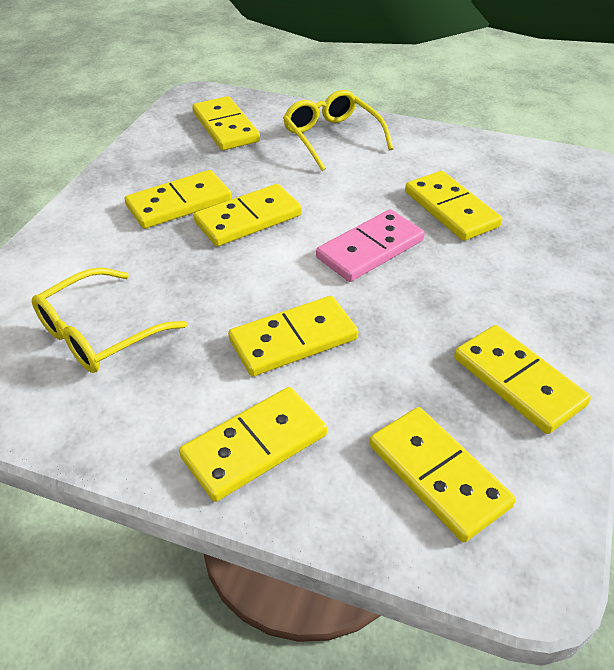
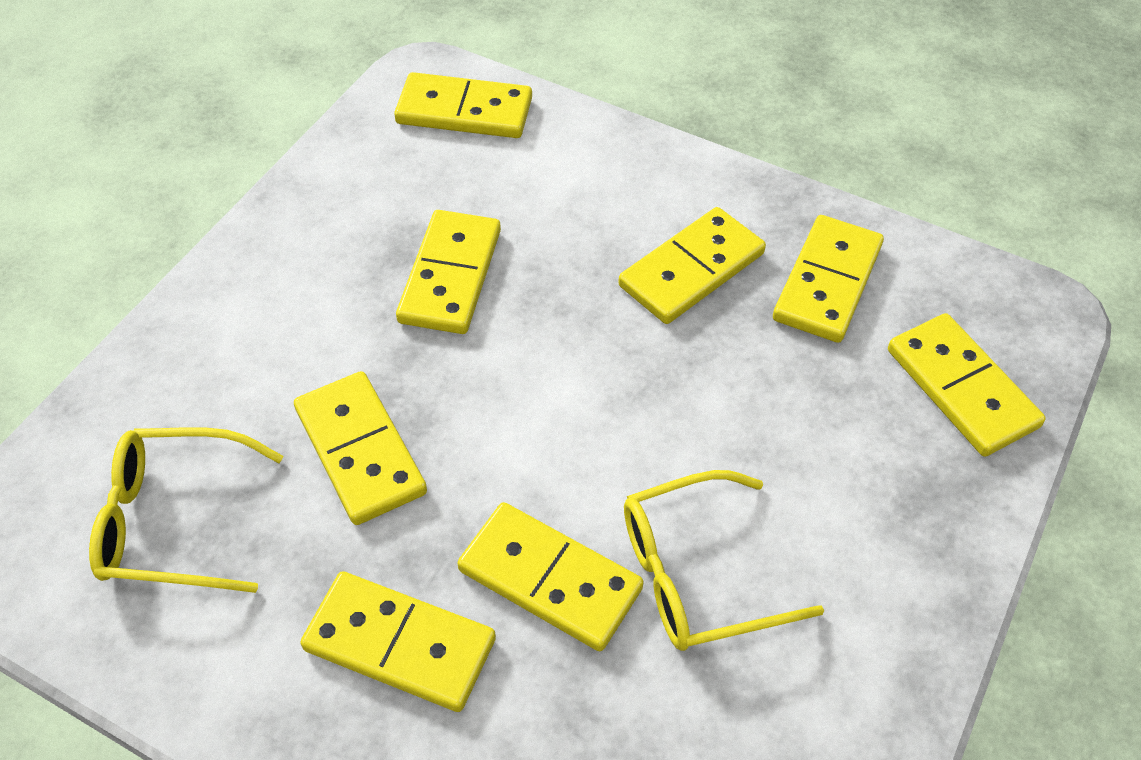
pink domino: 1 -> 0

